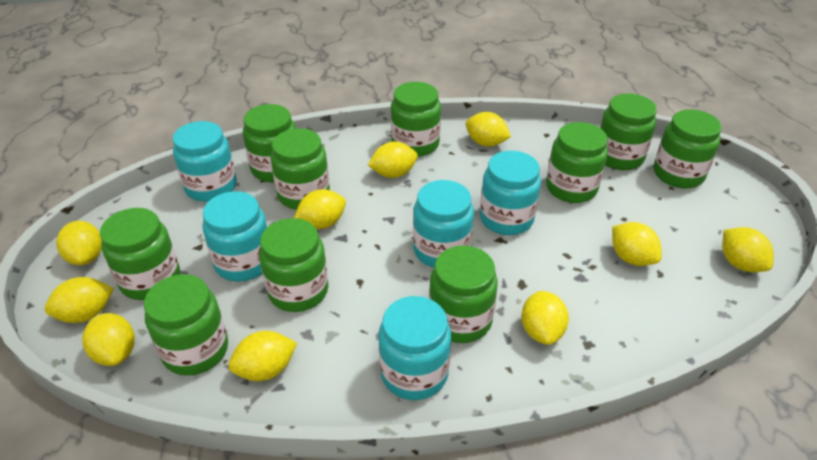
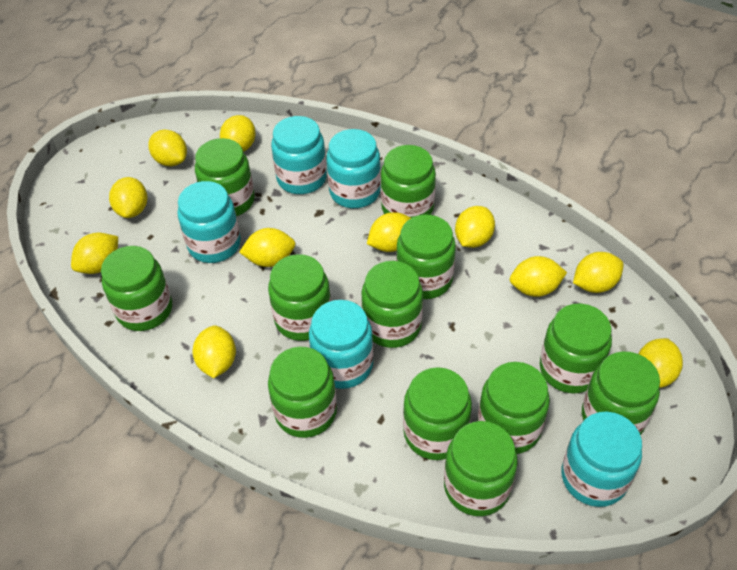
green jar: 10 -> 12
yellow lemon: 10 -> 11

